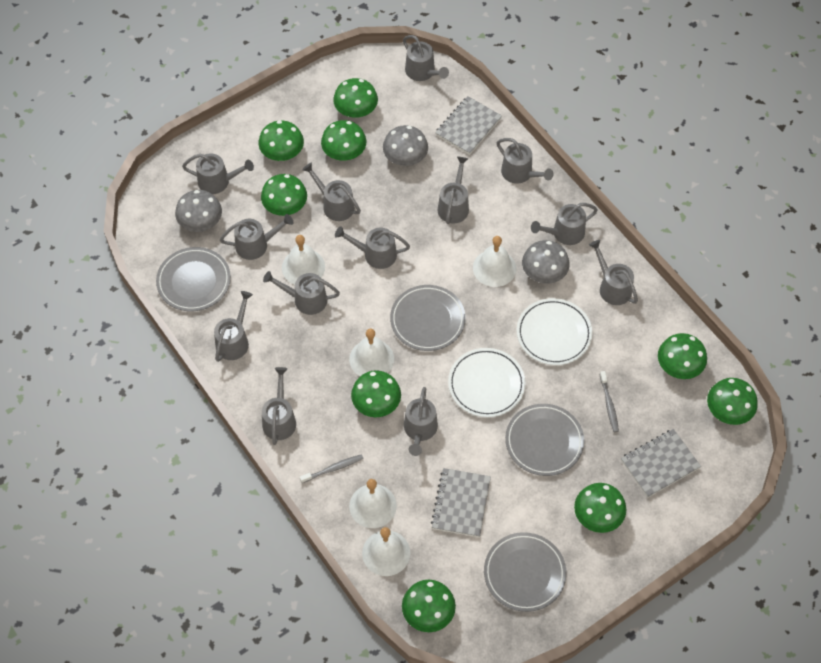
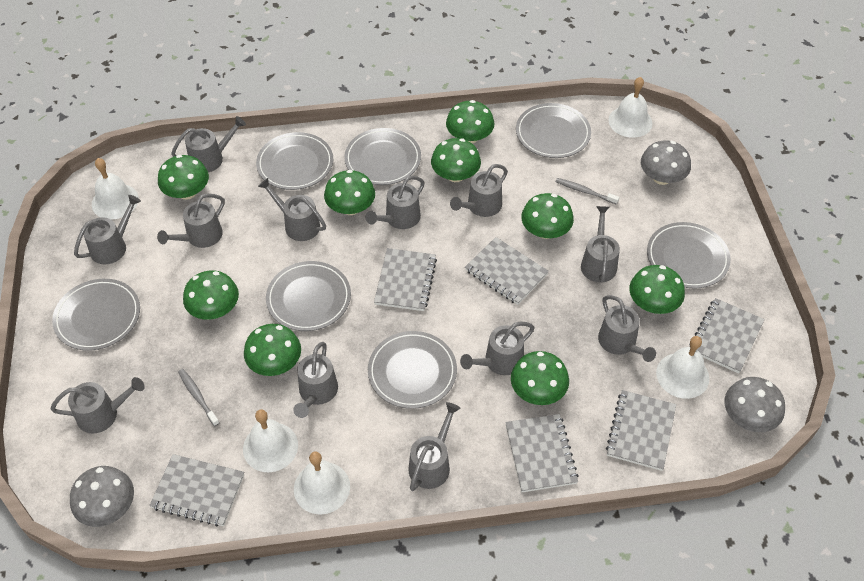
grey notebook: 3 -> 6
grey plate: 4 -> 7
grey watering can: 13 -> 12
white plate: 2 -> 0

